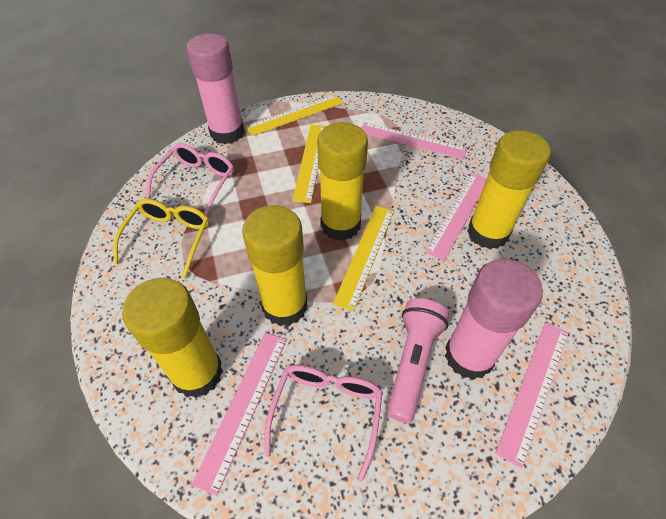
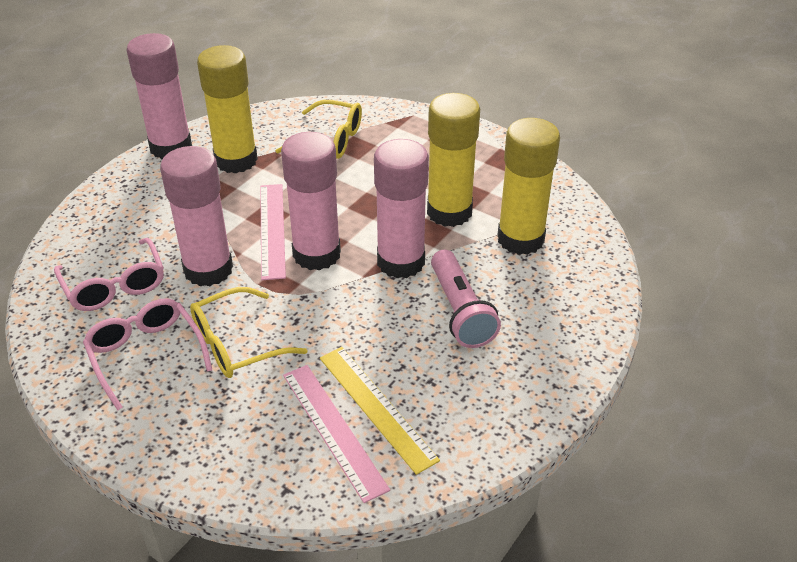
pink glue stick: 2 -> 4
pink ruler: 4 -> 2
yellow glasses: 1 -> 2
yellow glue stick: 4 -> 3
yellow ruler: 3 -> 1

